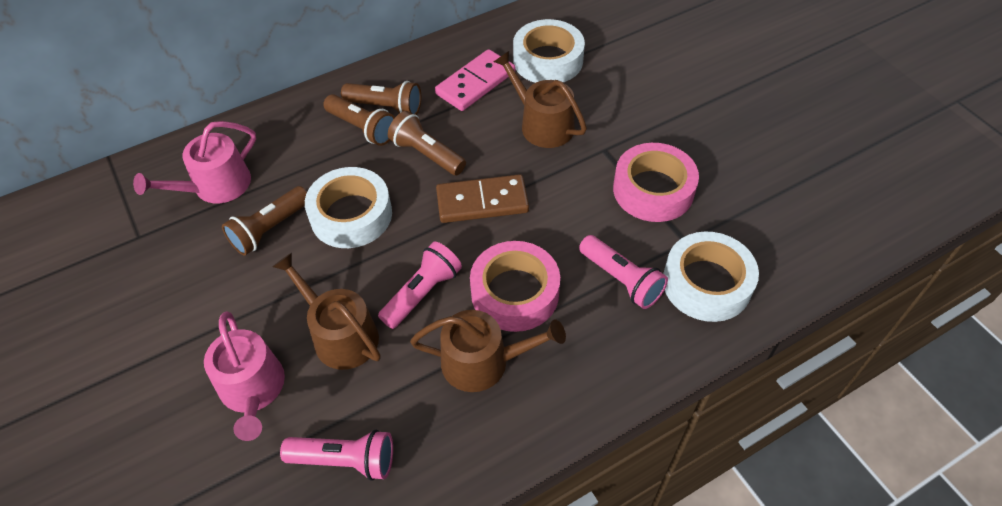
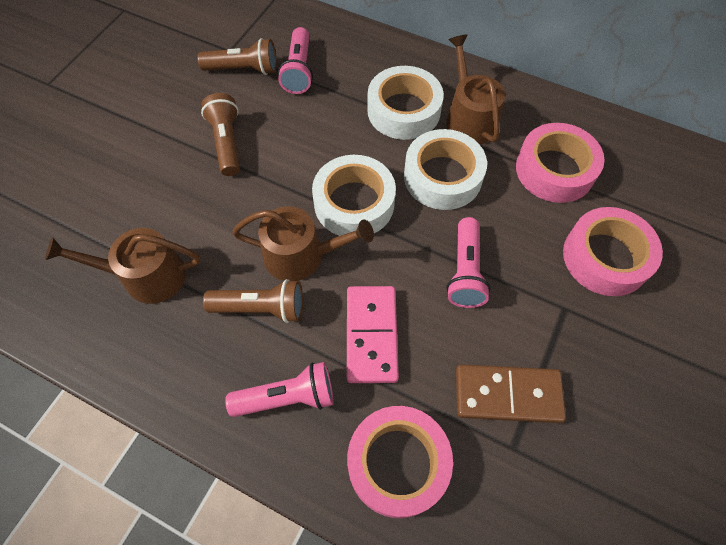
brown flashlight: 4 -> 3
pink tape: 2 -> 3
pink watering can: 2 -> 0

